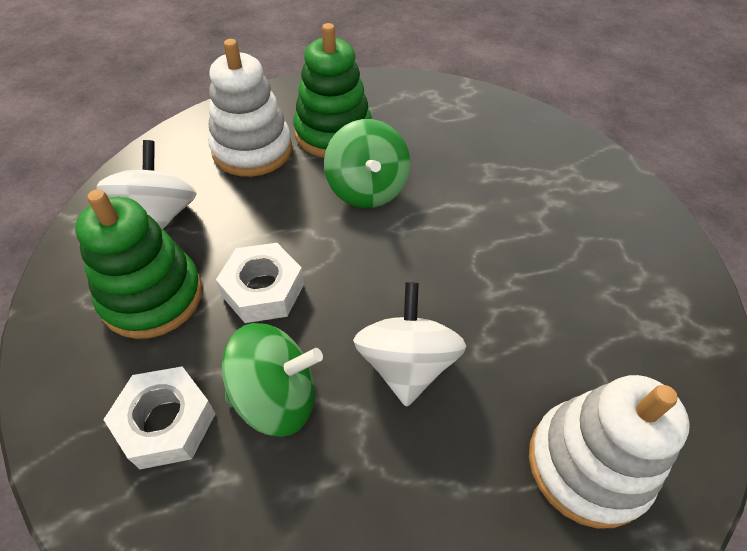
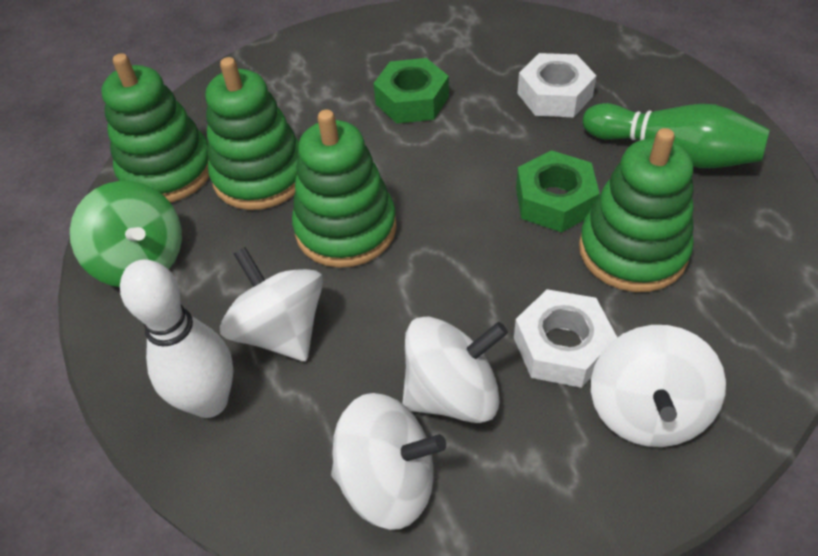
green bowling pin: 0 -> 1
green nut: 0 -> 2
green spinning top: 2 -> 1
green stacking toy: 2 -> 4
white bowling pin: 0 -> 1
white spinning top: 2 -> 4
white stacking toy: 2 -> 0

